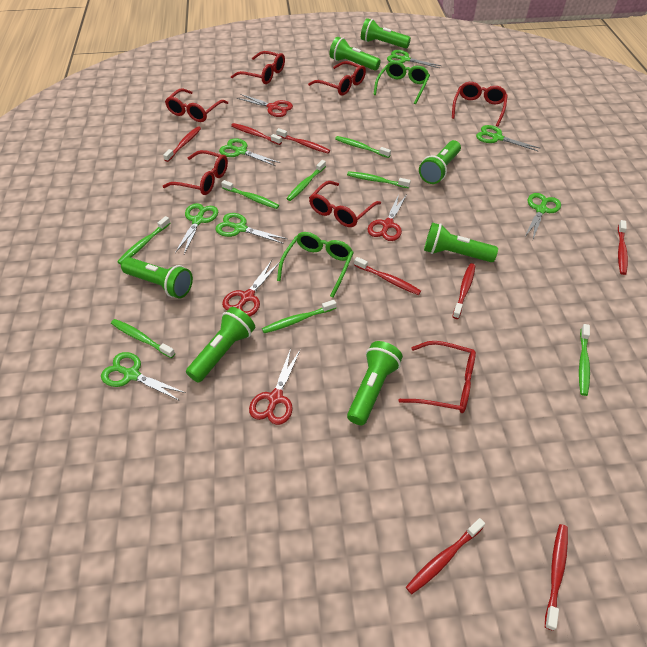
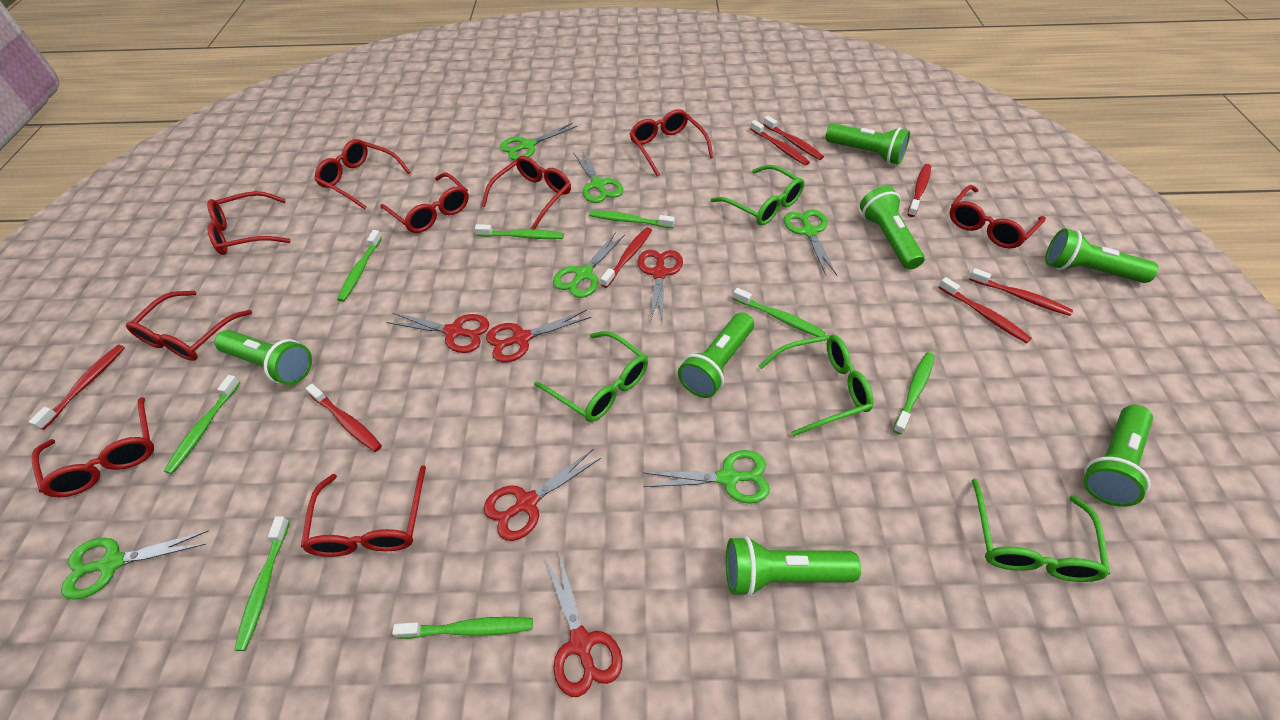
green glasses: 2 -> 4
green scissors: 7 -> 6
red glasses: 7 -> 9
red scissors: 4 -> 5

